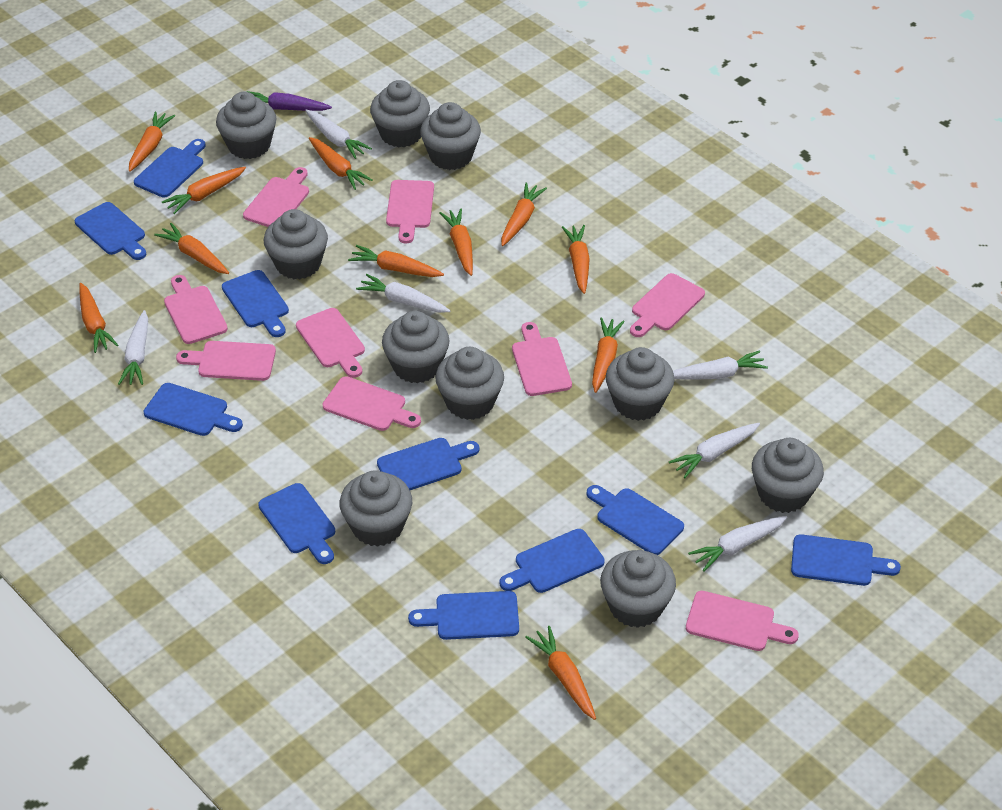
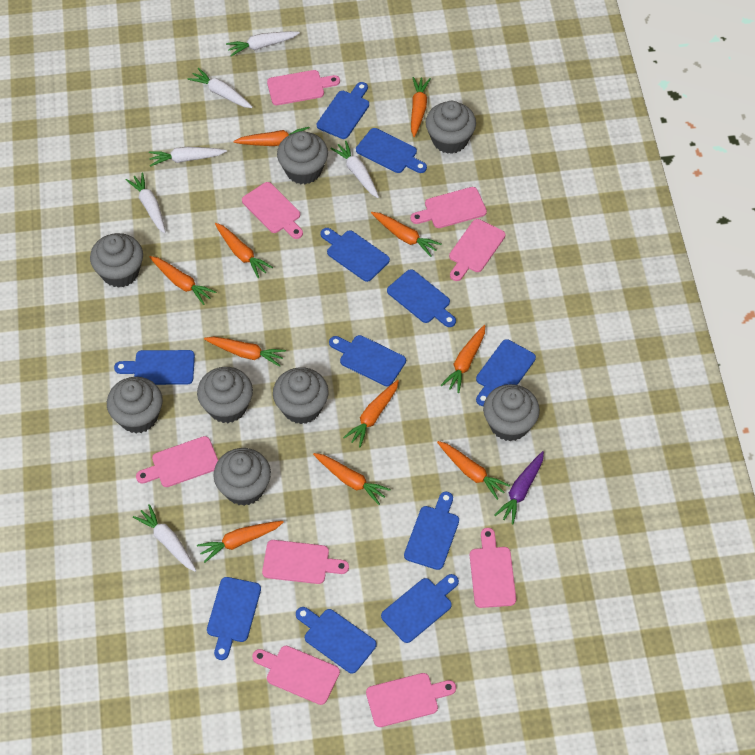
blue cutting board: 10 -> 11
grey cupcake: 10 -> 8

